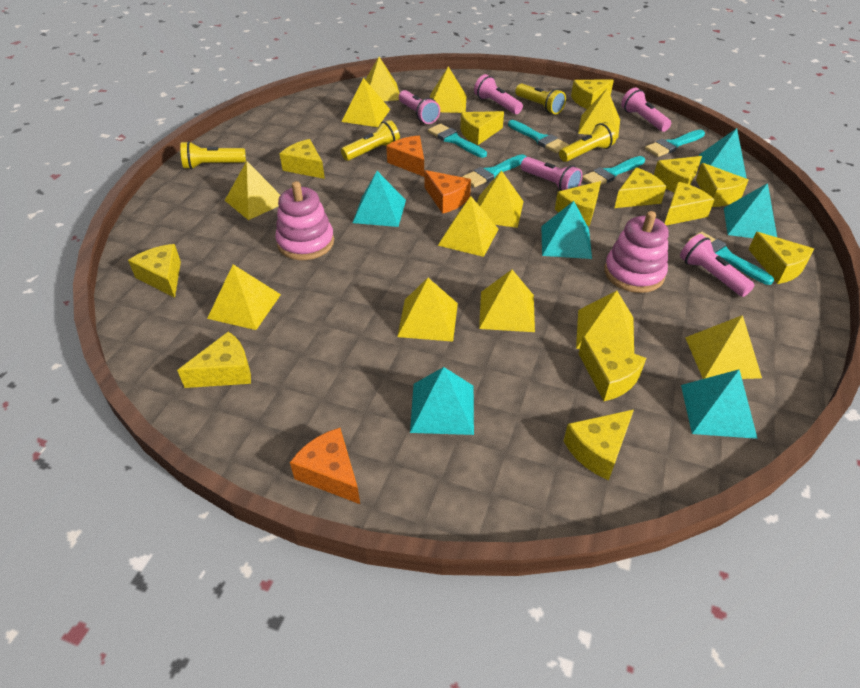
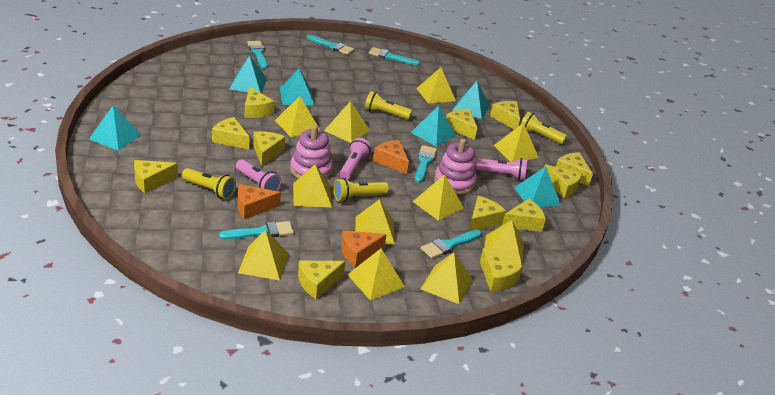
pink flashlight: 5 -> 3
yellow cheese: 13 -> 12
yellow pyramid: 12 -> 11

